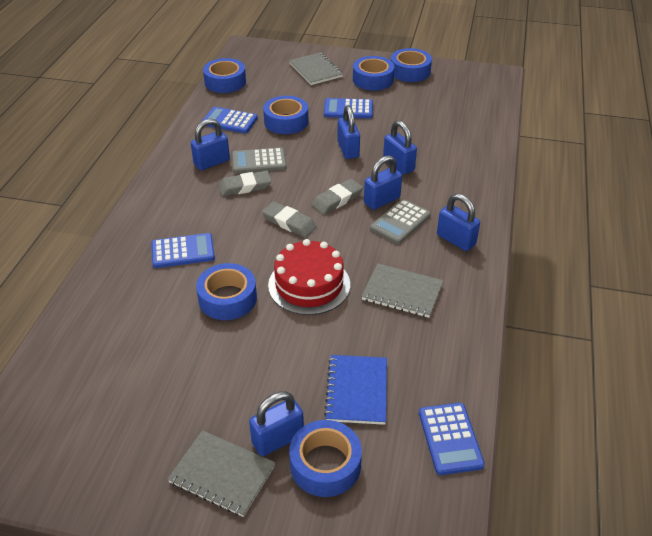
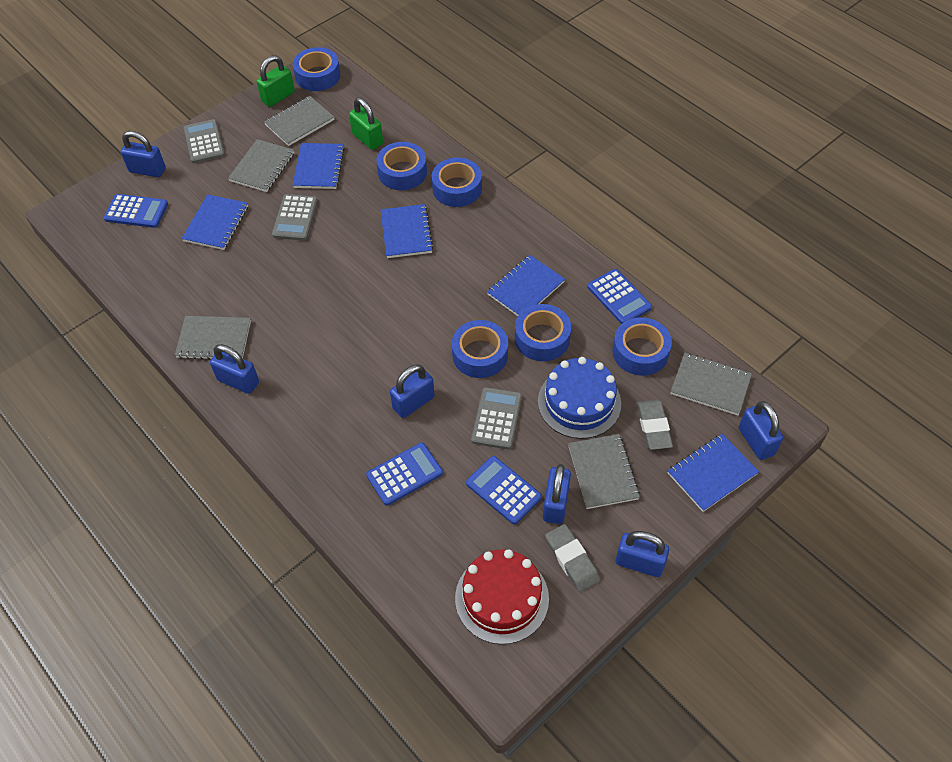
blue cake: 0 -> 1
blue notebook: 1 -> 5
green padlock: 0 -> 2
grey calculator: 2 -> 3
grey eraser: 3 -> 2
grey notebook: 3 -> 5

